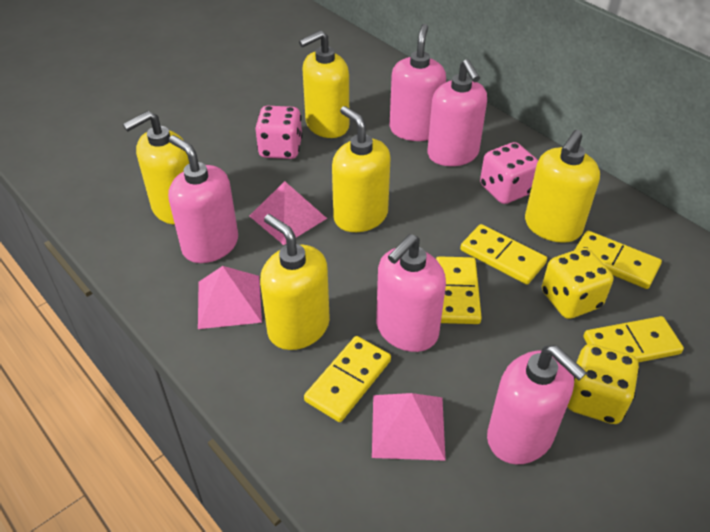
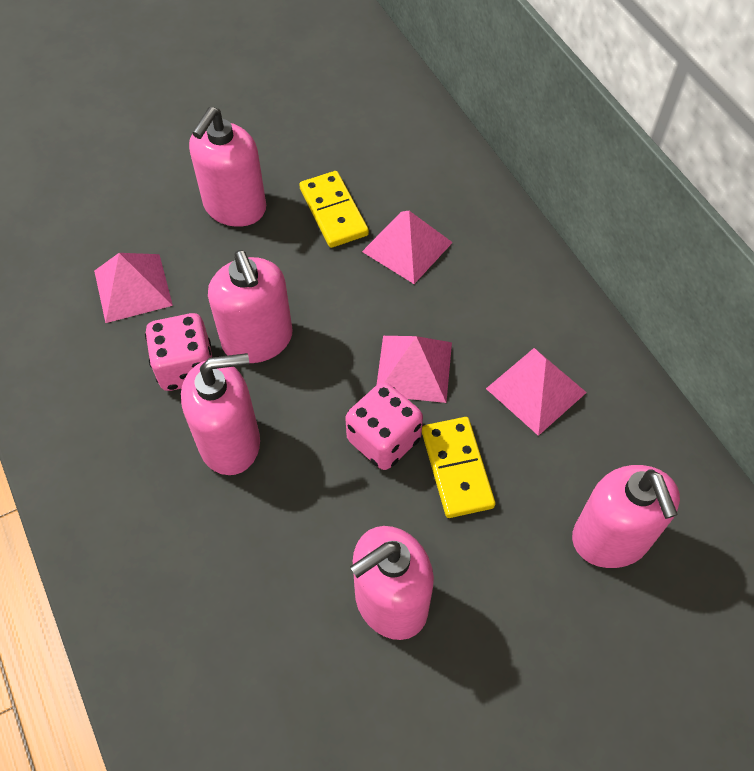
pink pyramid: 3 -> 4
yellow dice: 2 -> 0
yellow domino: 5 -> 2
yellow soap dispenser: 5 -> 0

